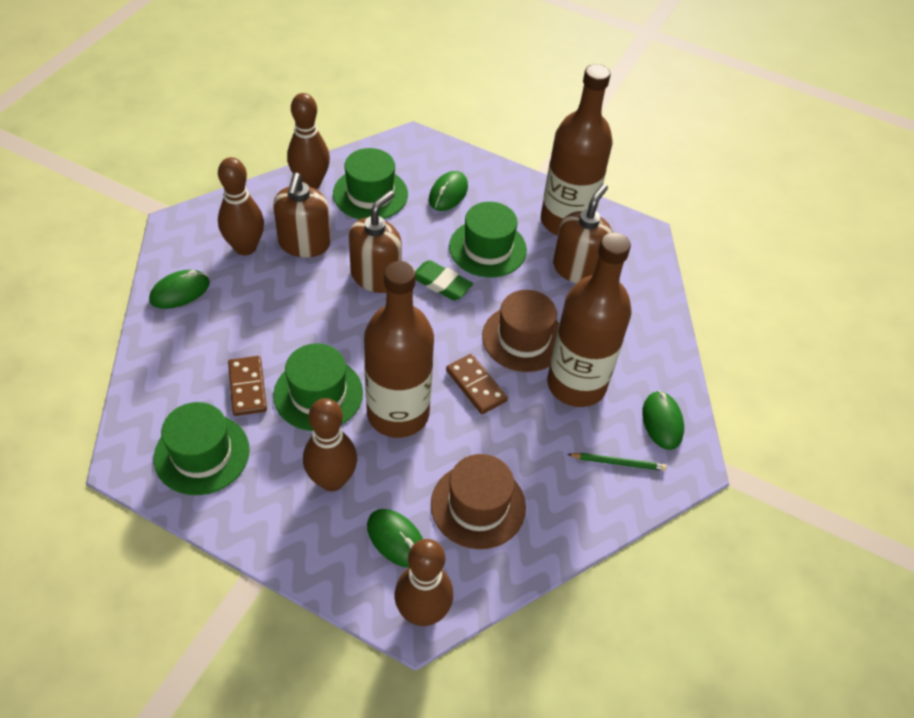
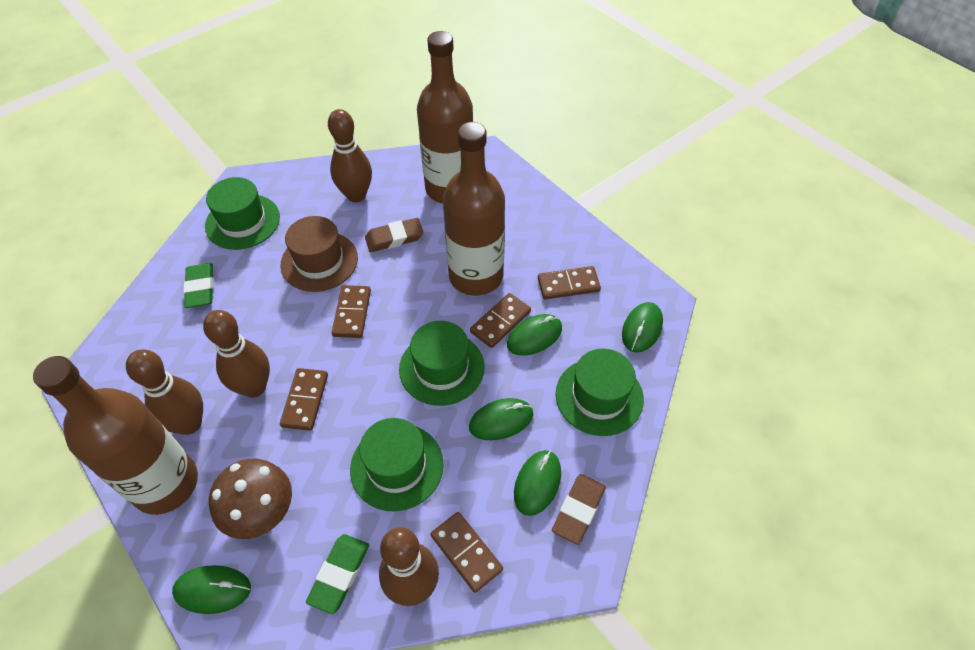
brown domino: 2 -> 5
brown eraser: 0 -> 2
brown hat: 2 -> 1
brown mushroom: 0 -> 1
brown soap dispenser: 3 -> 0
green eraser: 1 -> 2
green mouse: 4 -> 5
green pencil: 1 -> 0

